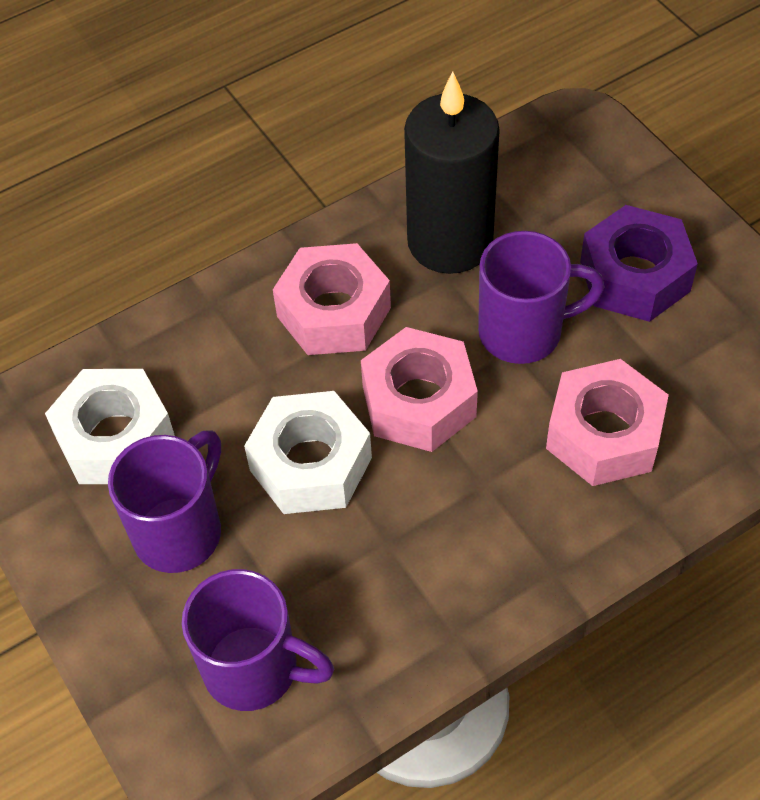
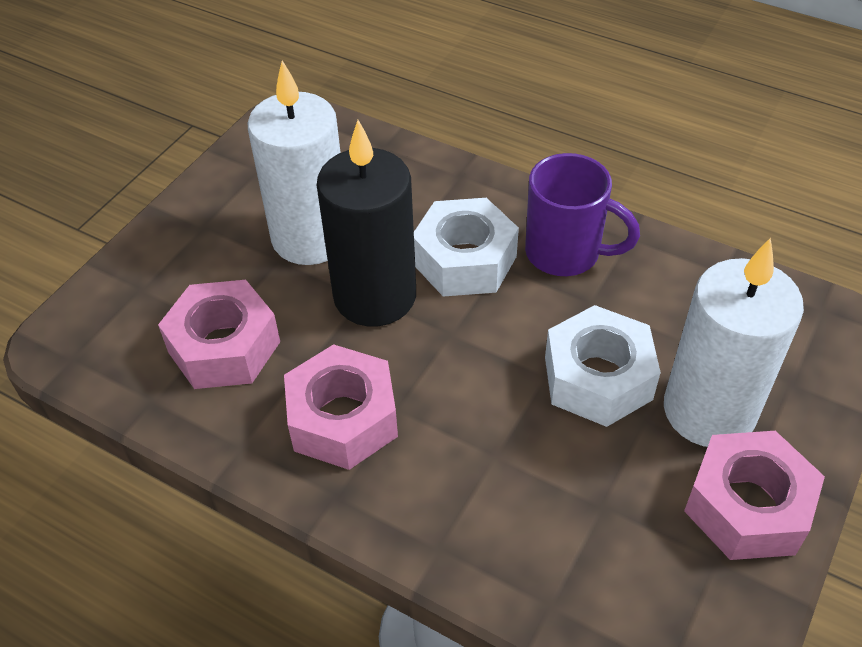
purple mug: 3 -> 1
purple nut: 1 -> 0
white candle: 0 -> 2

